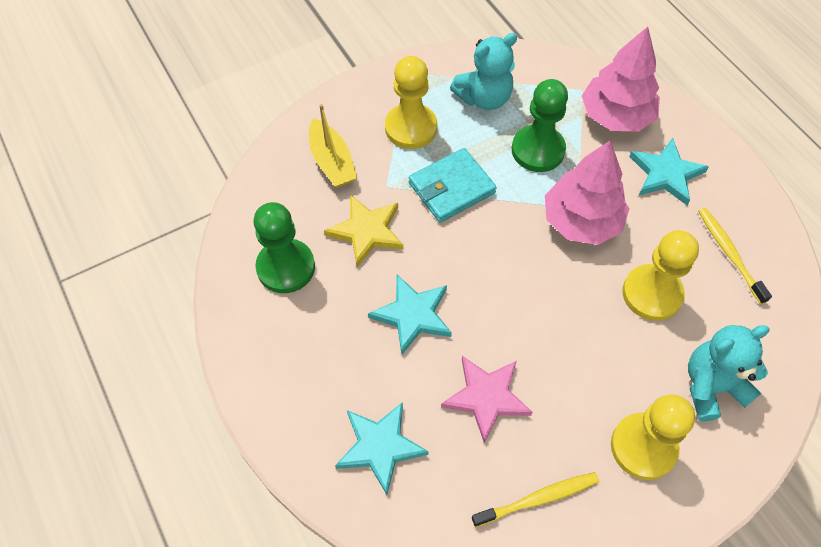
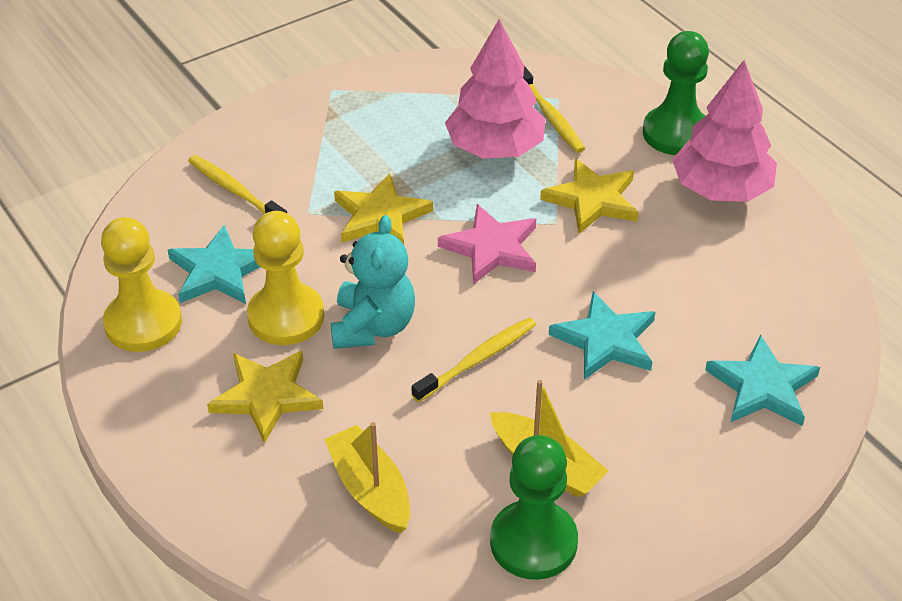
turquoise teddy bear: 2 -> 1
turquoise wallet: 1 -> 0
yellow boat: 1 -> 2
yellow pawn: 3 -> 2
yellow star: 1 -> 3
yellow toothbrush: 2 -> 3

